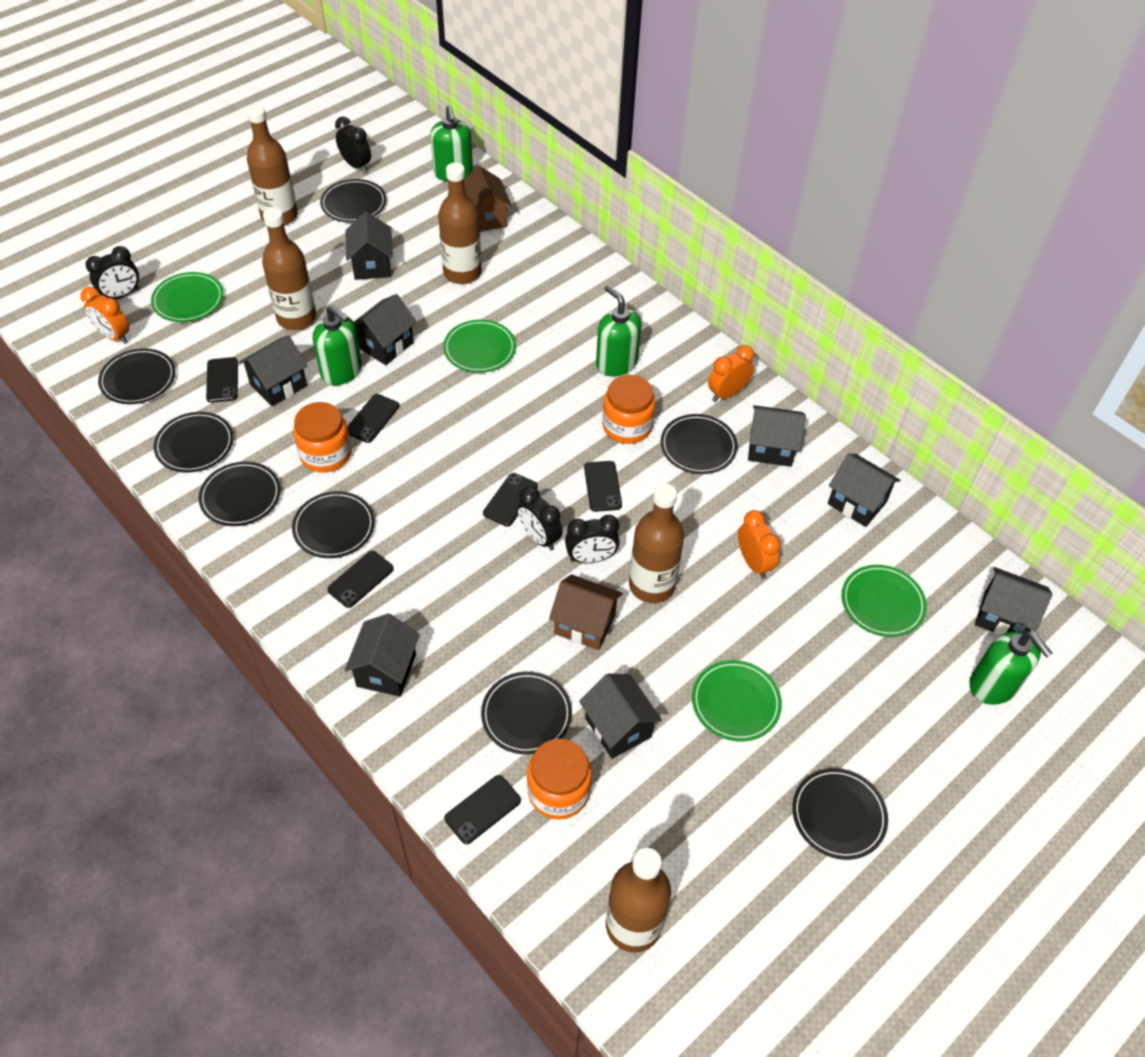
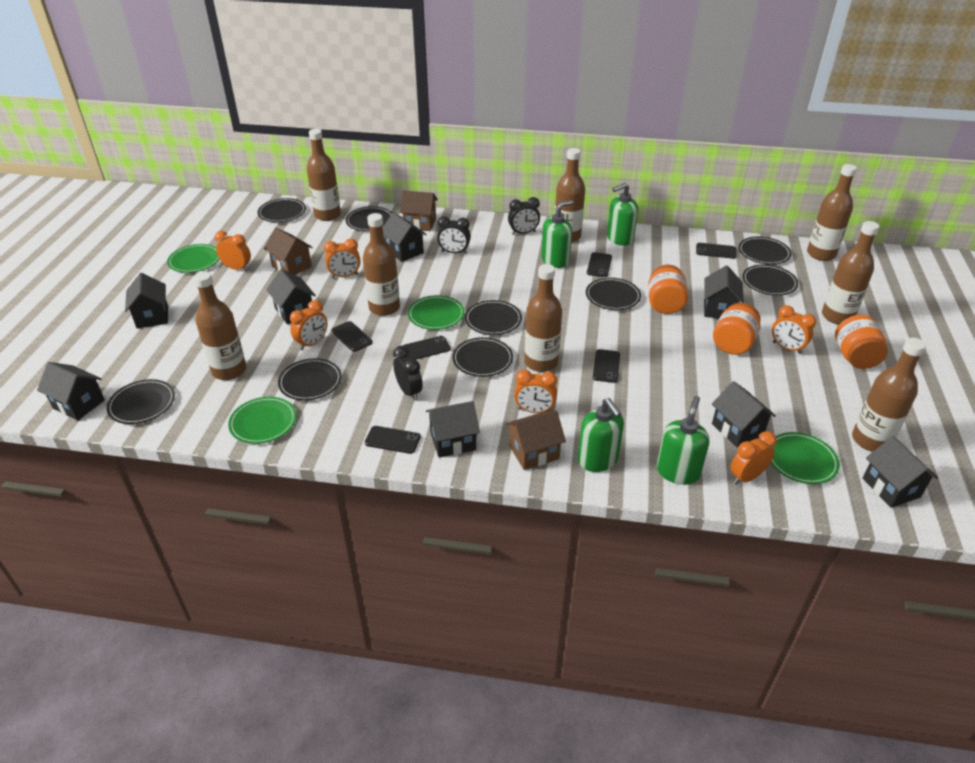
black clock: 4 -> 3
black plate: 8 -> 9
brown bottle: 5 -> 8
brown house: 2 -> 3
orange clock: 3 -> 6

